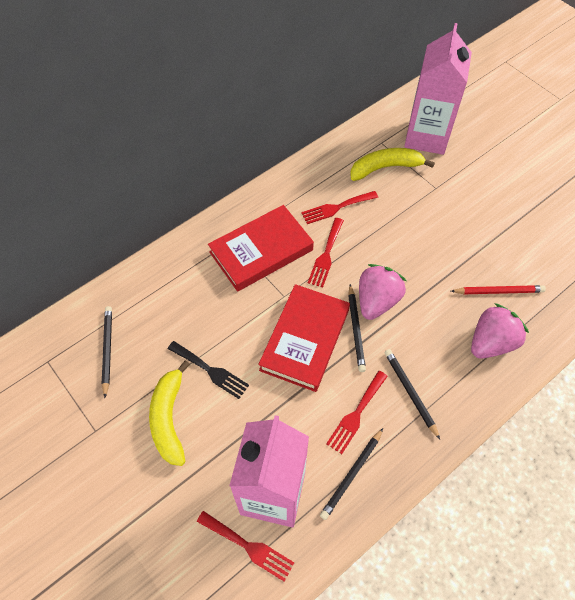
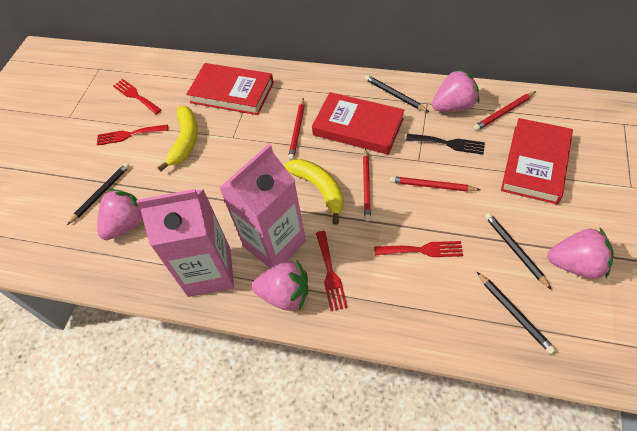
pink strawberry: 2 -> 4
red book: 2 -> 3
red pencil: 1 -> 4

